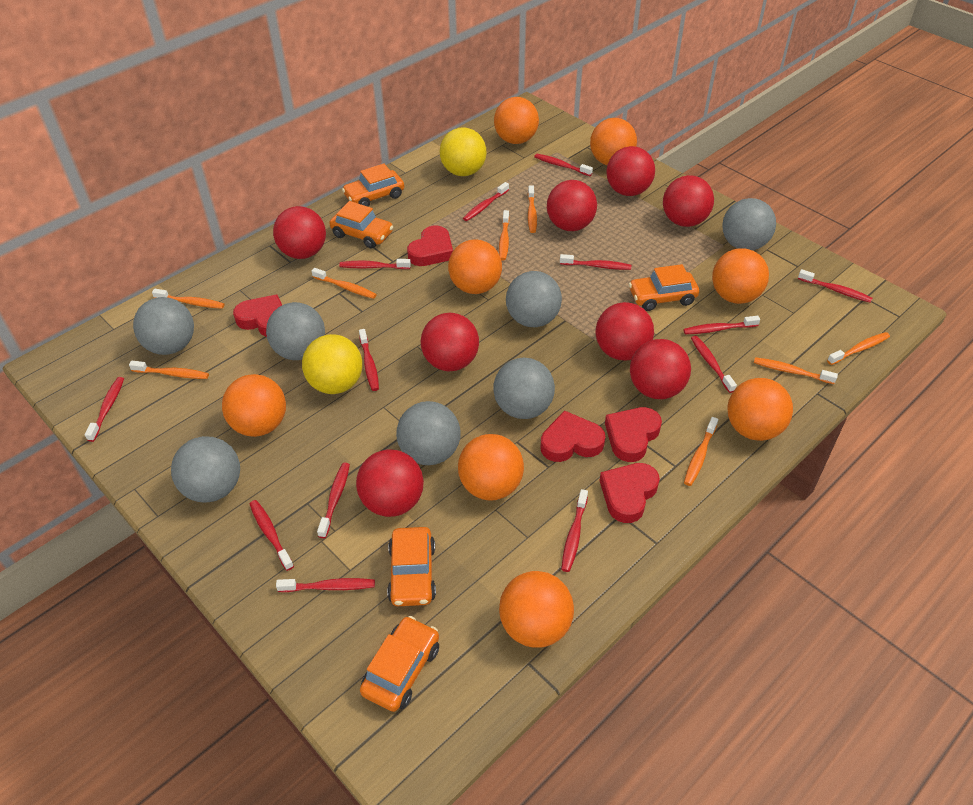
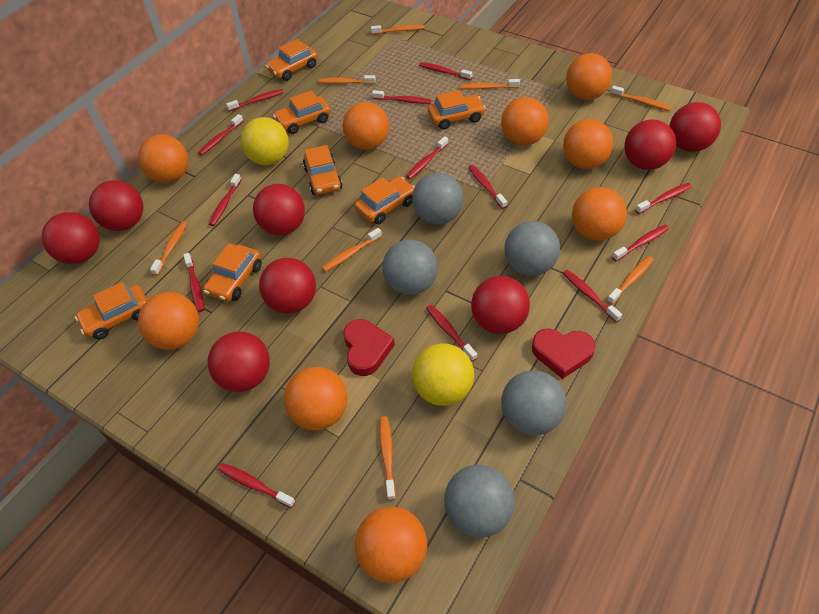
grey ball: 7 -> 5
orange ball: 8 -> 9
orange car: 5 -> 7
red heart: 5 -> 2

